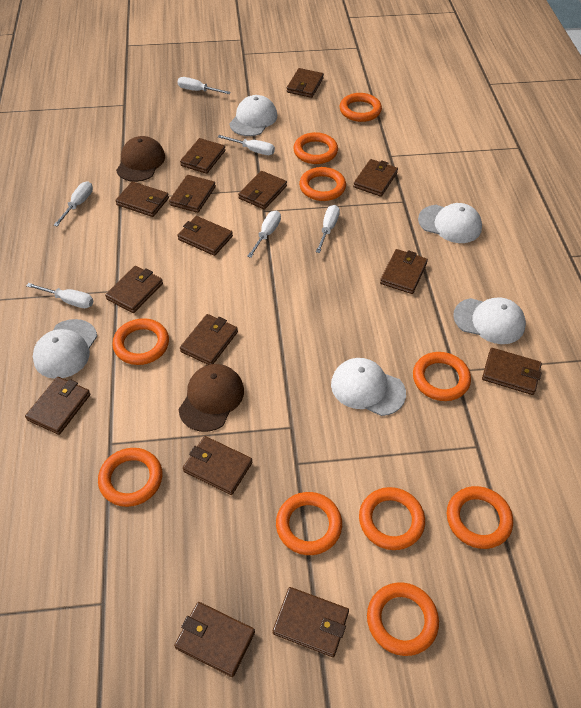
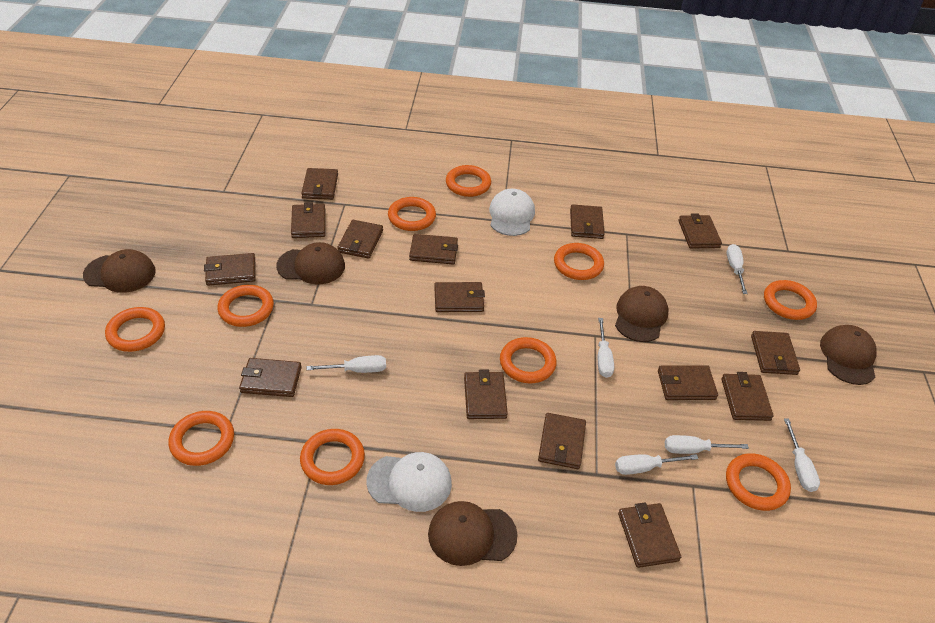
brown cap: 2 -> 5
white cap: 5 -> 2

